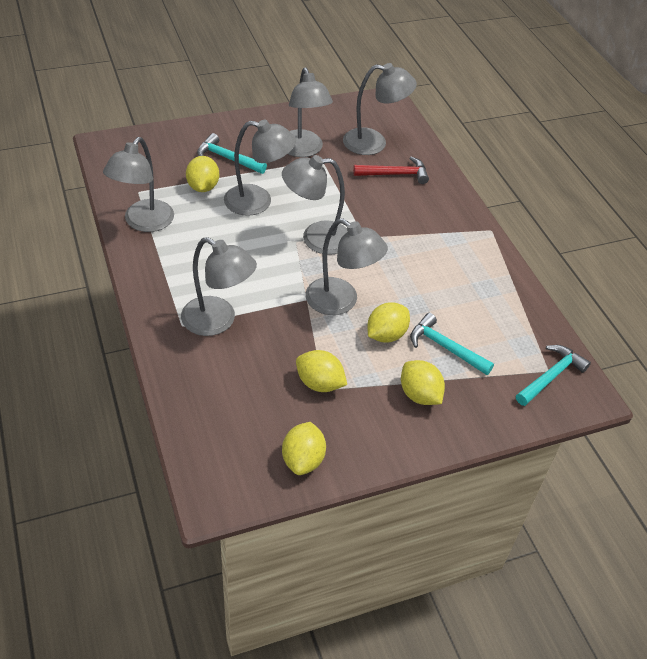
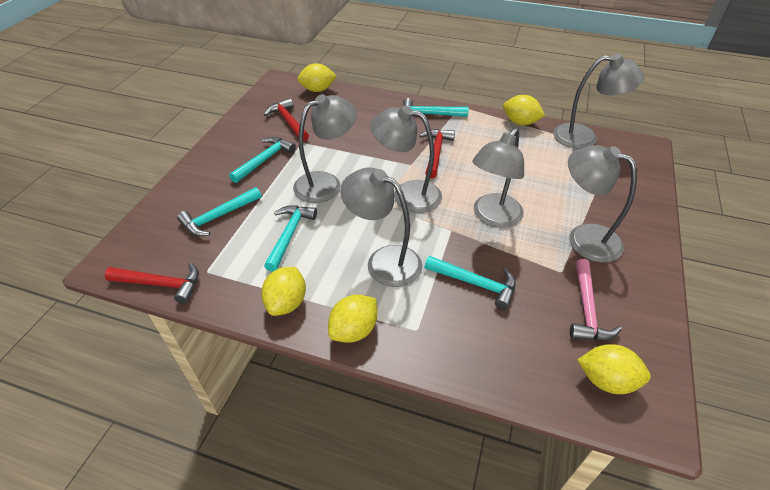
grey lamp: 7 -> 6
pink hammer: 0 -> 1
red hammer: 1 -> 3
turquoise hammer: 3 -> 5

